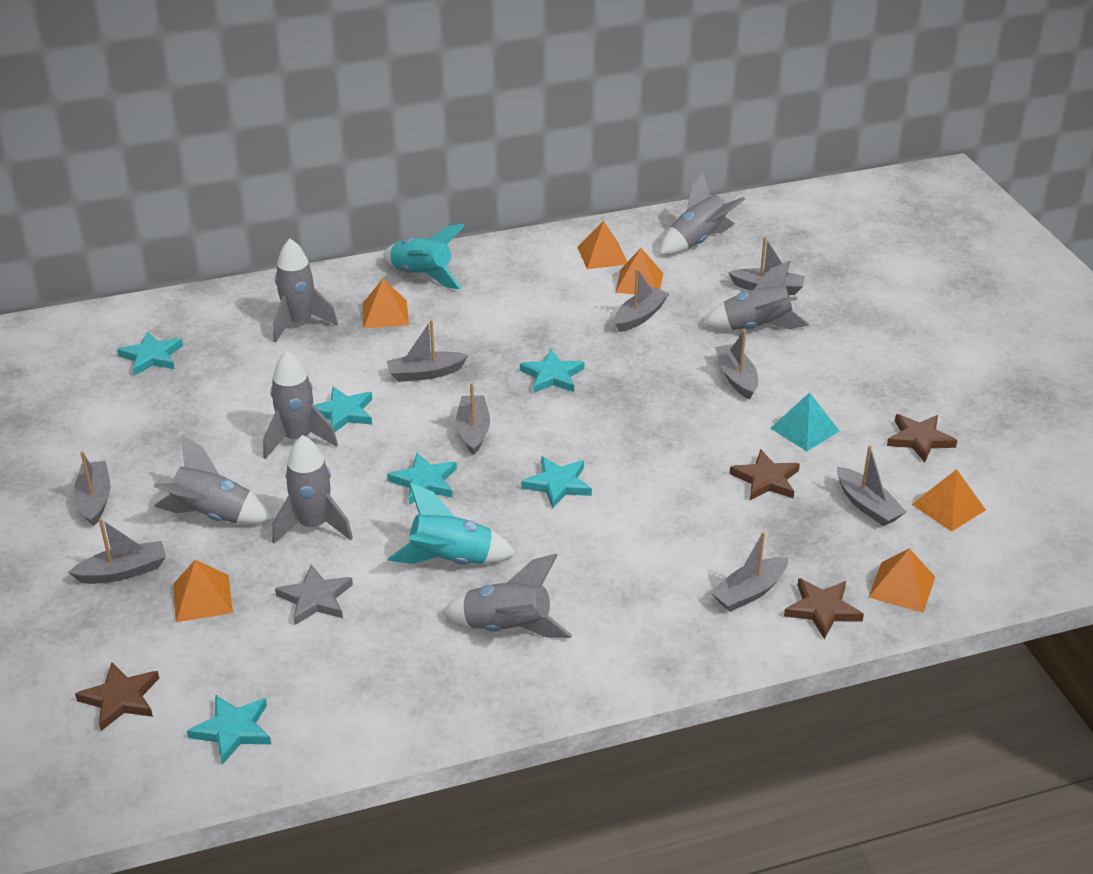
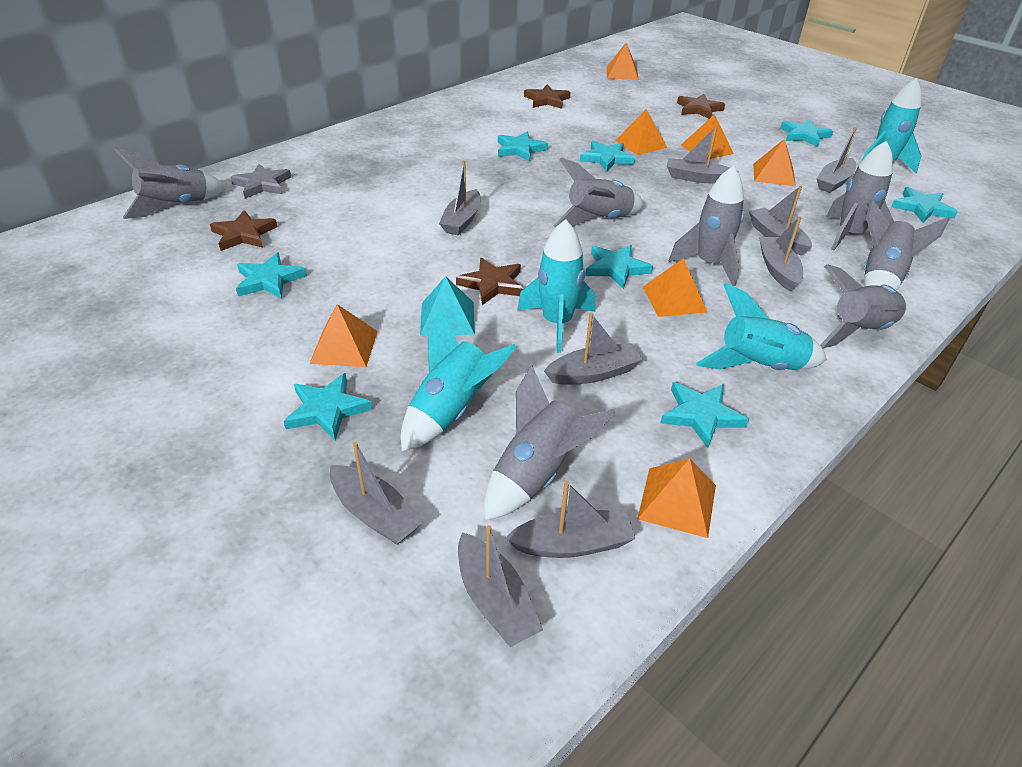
orange pyramid: 6 -> 7
turquoise rocket: 2 -> 4
turquoise star: 6 -> 8

